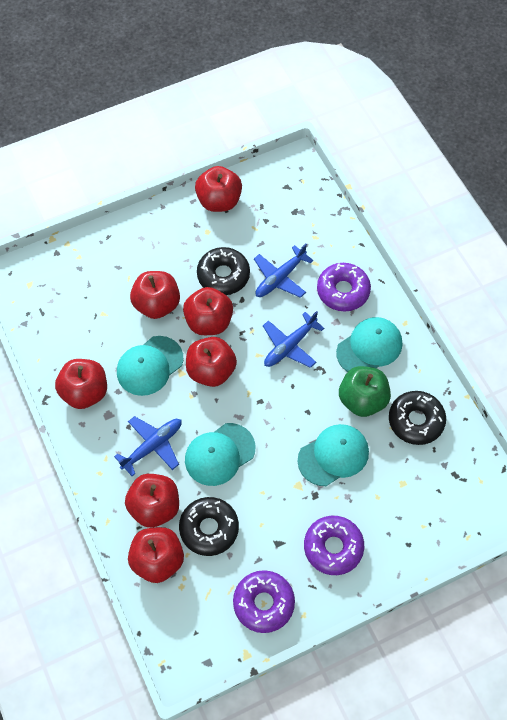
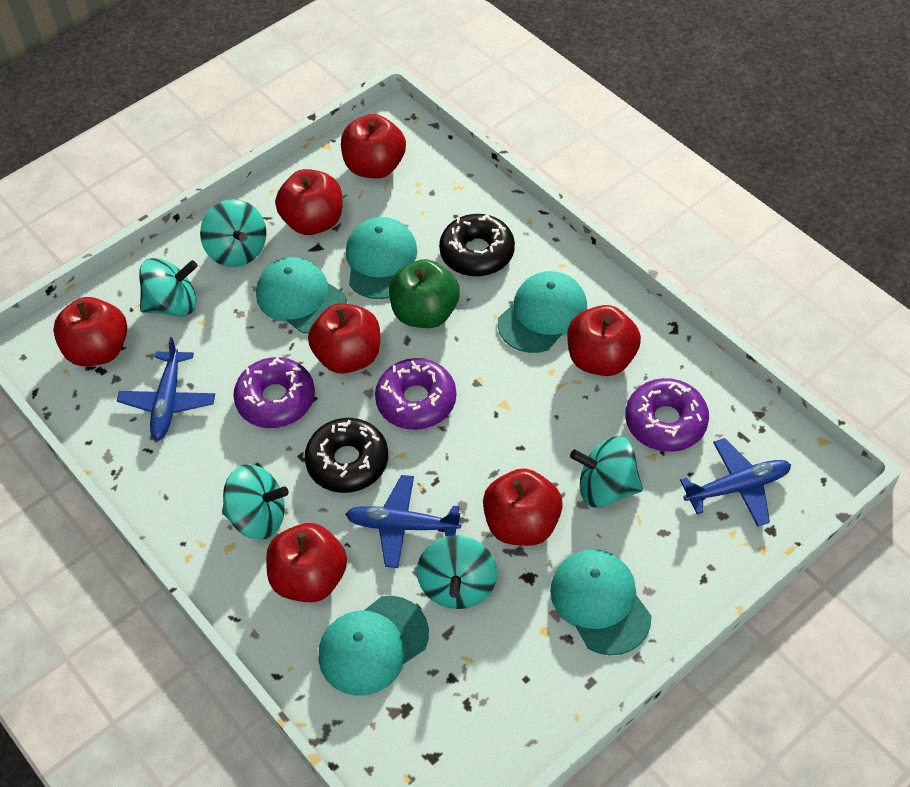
black donut: 3 -> 2
turquoise cap: 4 -> 5
turquoise spinning top: 0 -> 5

